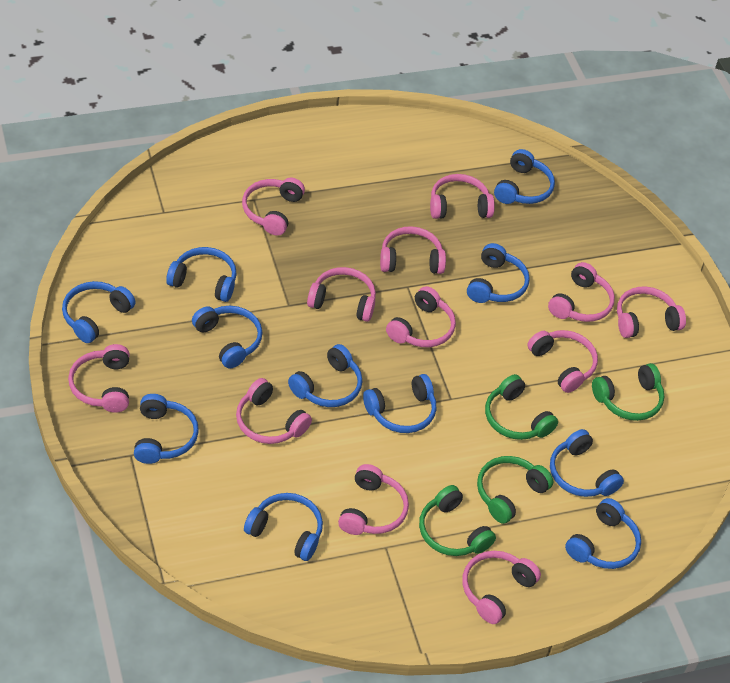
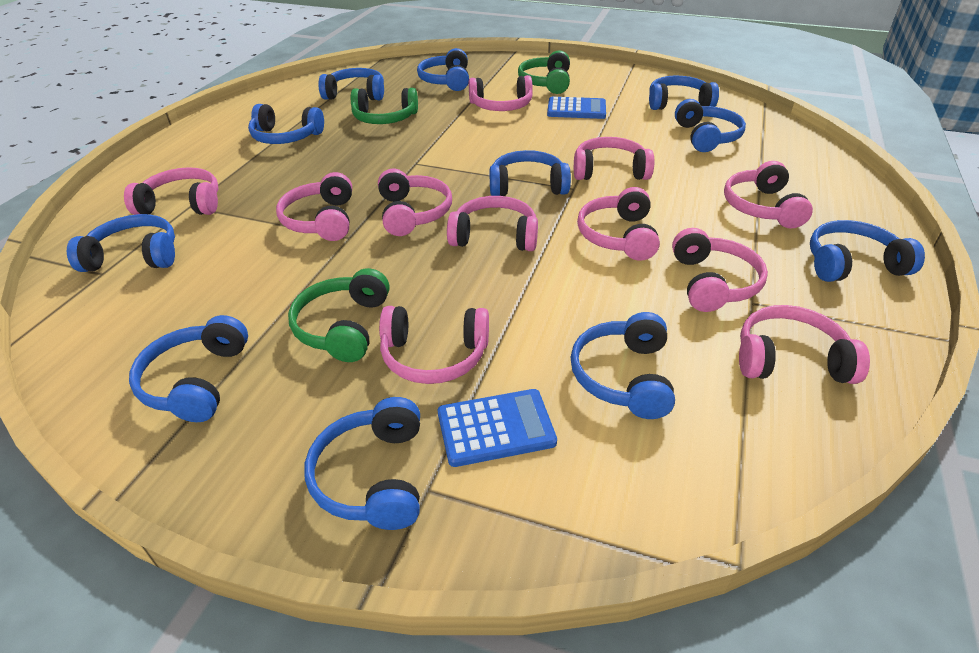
blue calculator: 0 -> 2
green headphones: 4 -> 3
pink headphones: 12 -> 11

